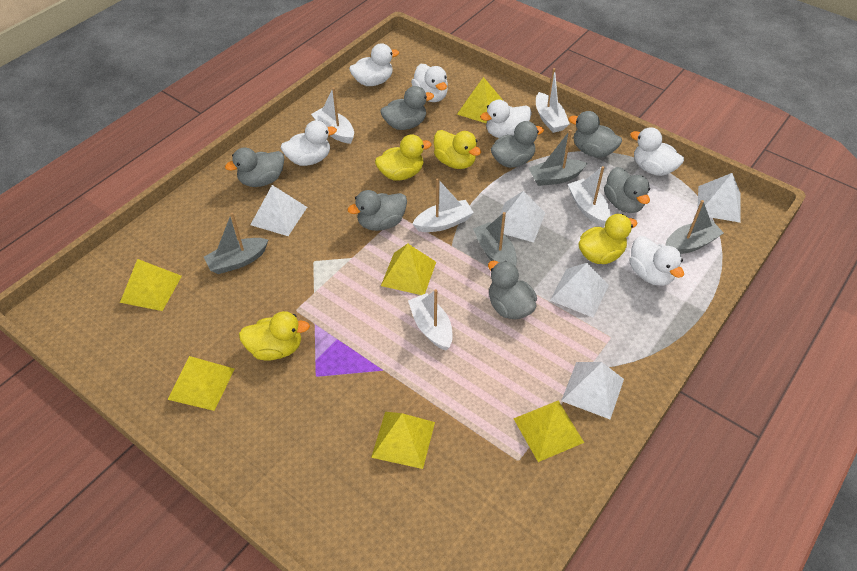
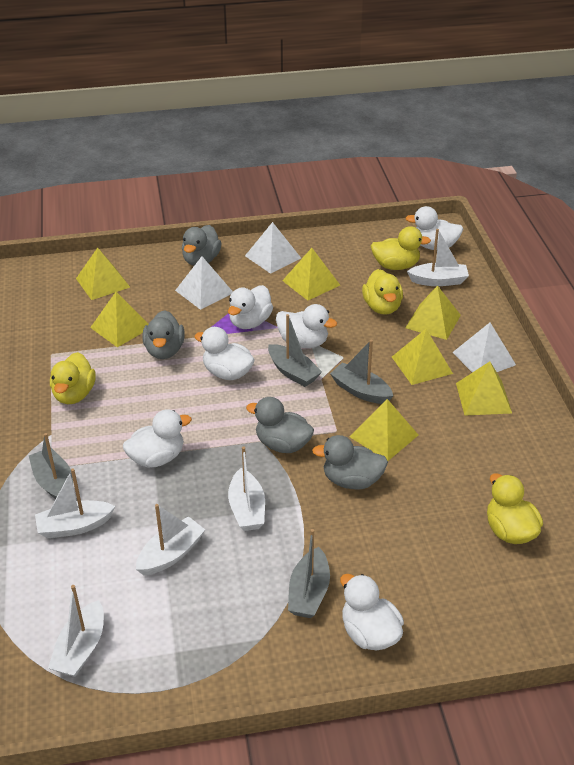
grey duck: 7 -> 4
white pyramid: 5 -> 3
yellow pyramid: 6 -> 7

